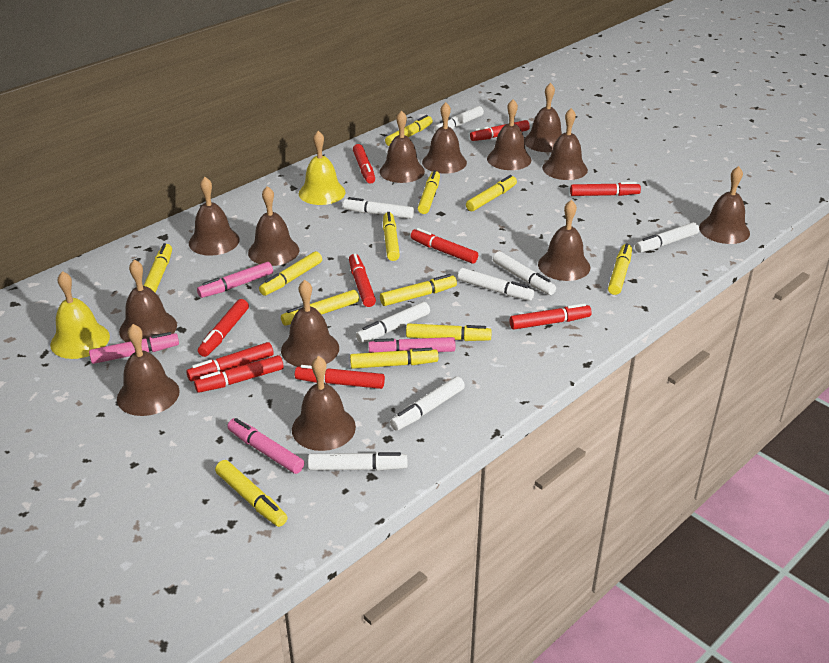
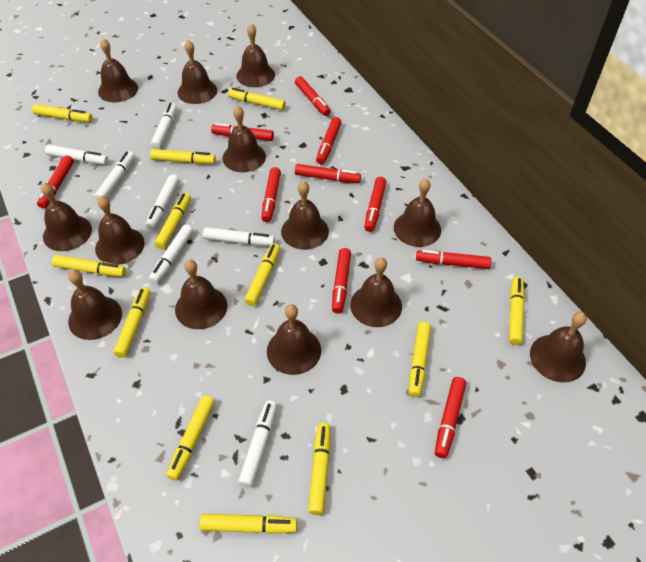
pink marker: 4 -> 0
white marker: 8 -> 7
yellow bell: 2 -> 0

